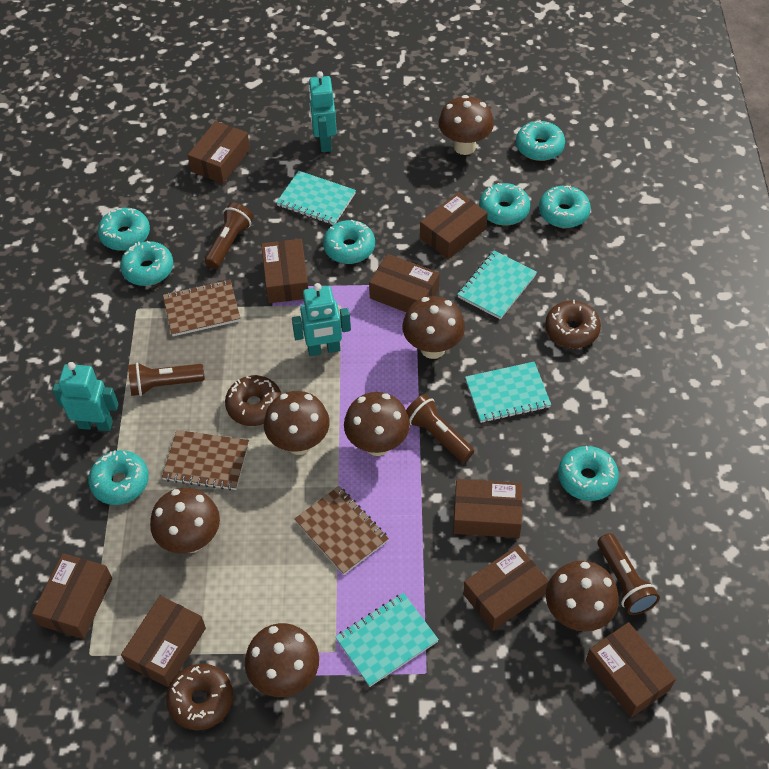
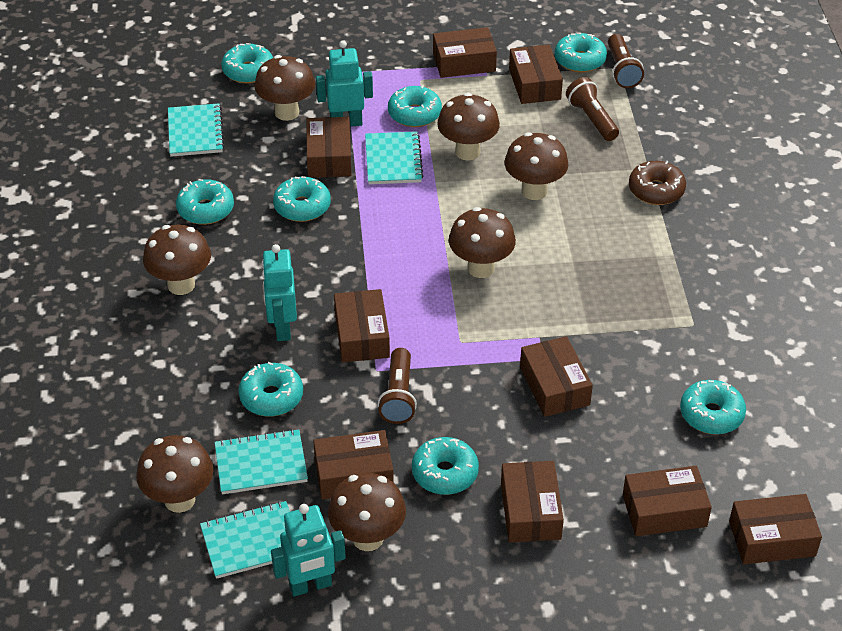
brown donut: 3 -> 1
brown flashlight: 4 -> 3
brown notebook: 3 -> 0

